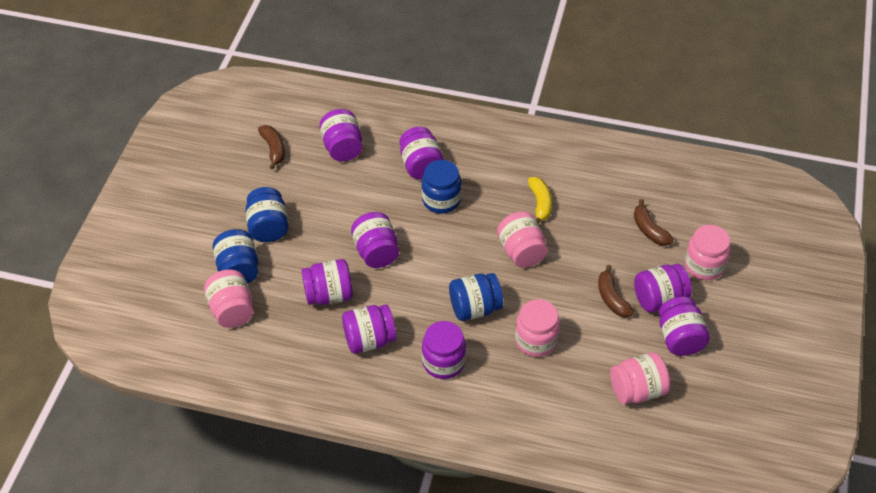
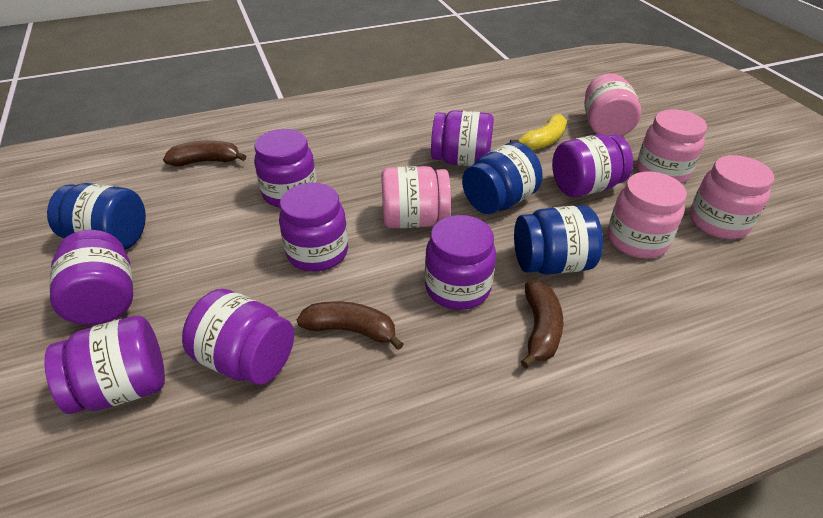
blue jar: 4 -> 3

